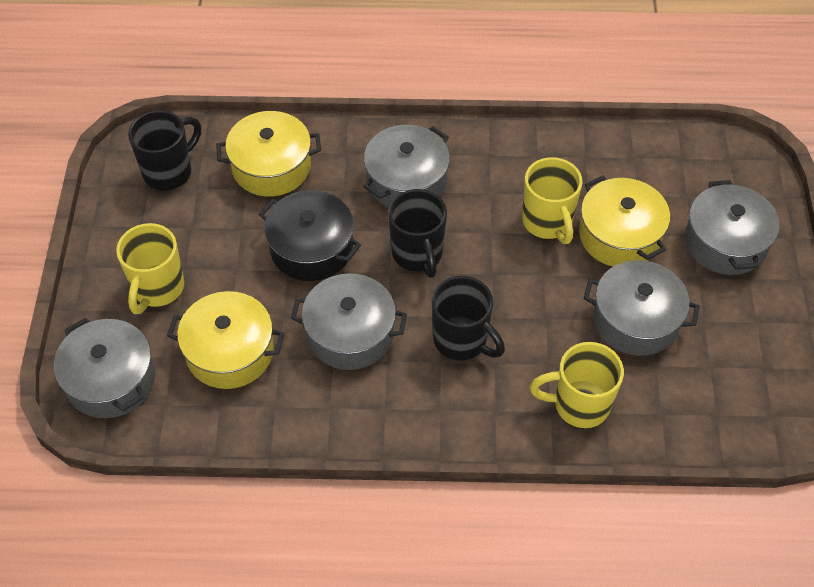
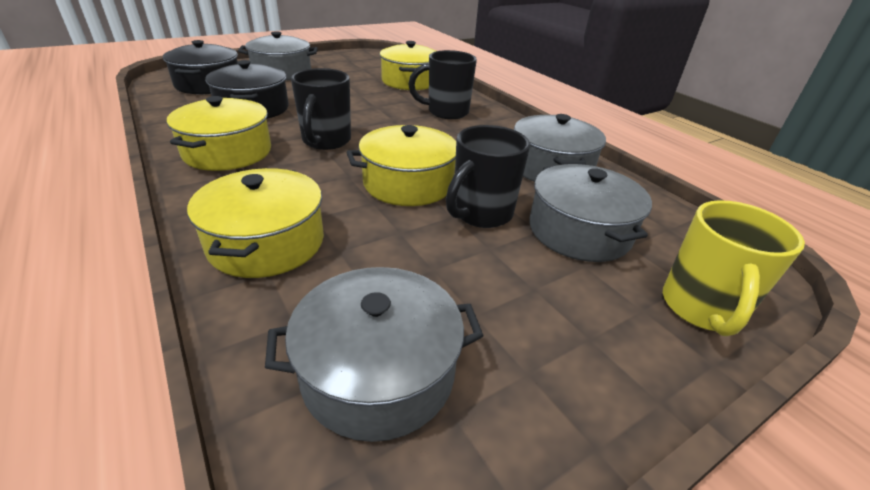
black pot: 1 -> 2
grey pot: 5 -> 4
yellow mug: 3 -> 1
yellow pot: 3 -> 4

